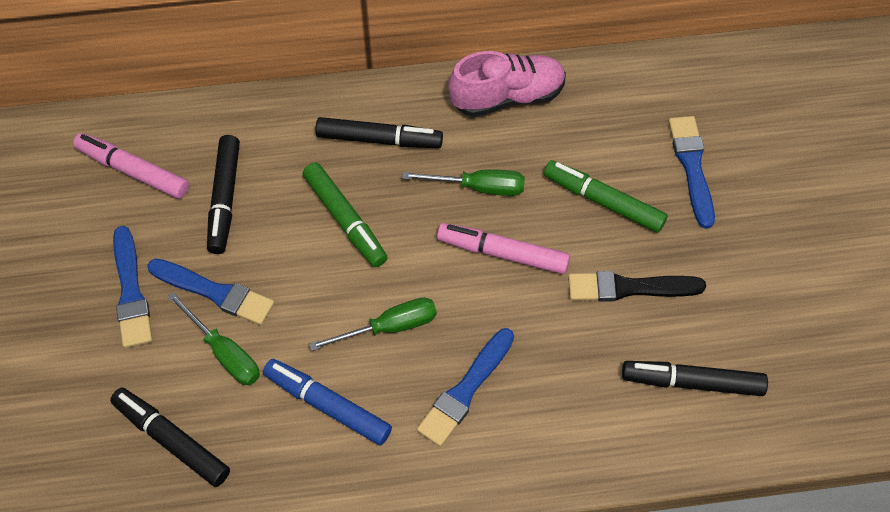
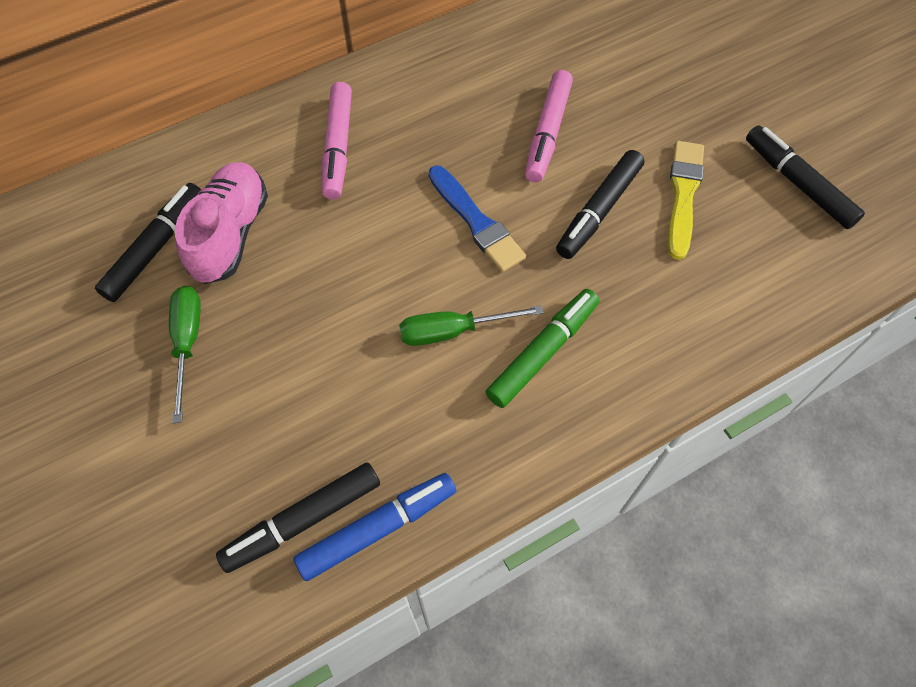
black brush: 1 -> 0
blue brush: 4 -> 1
green marker: 2 -> 1
green screwdriver: 3 -> 2
yellow brush: 0 -> 1

